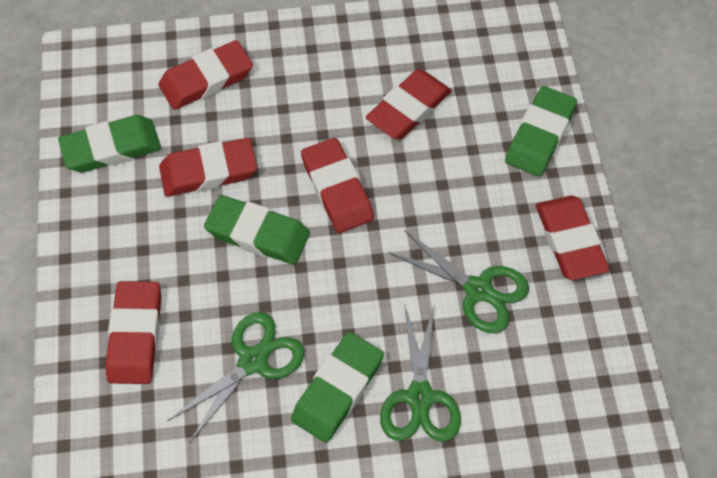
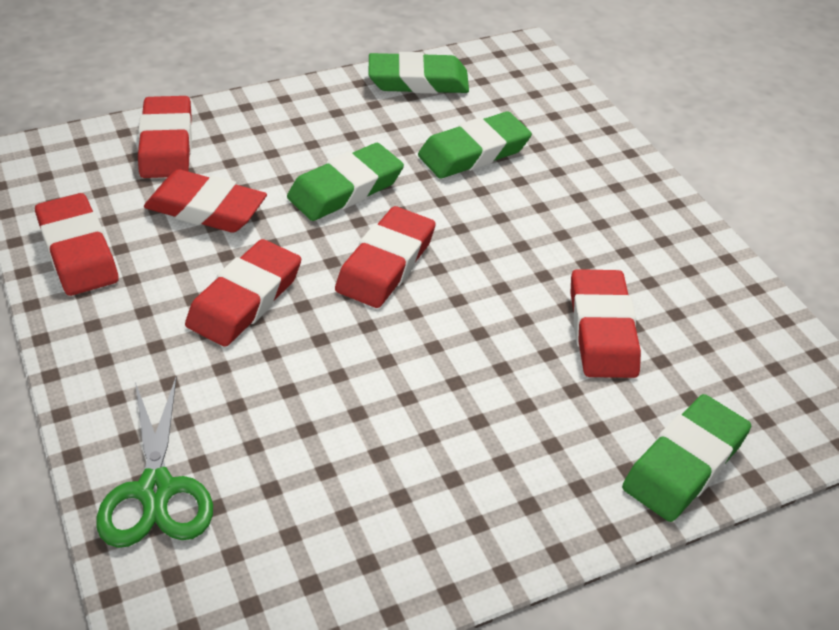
green scissors: 3 -> 1

